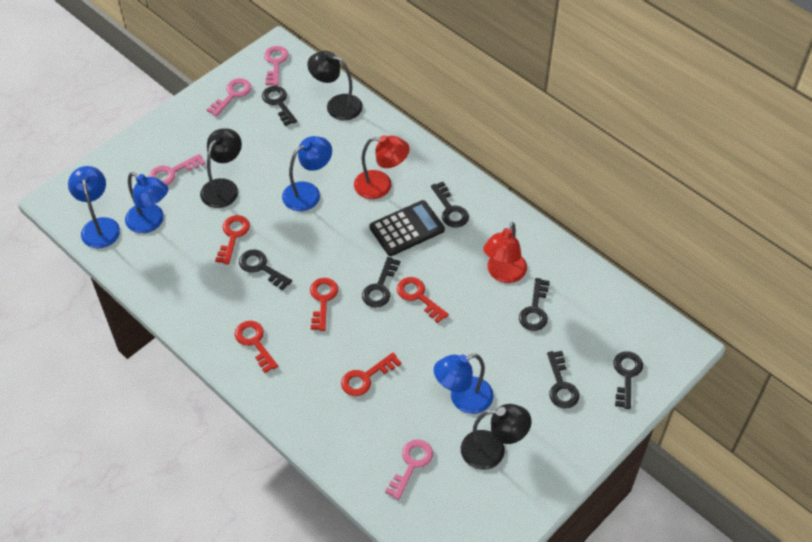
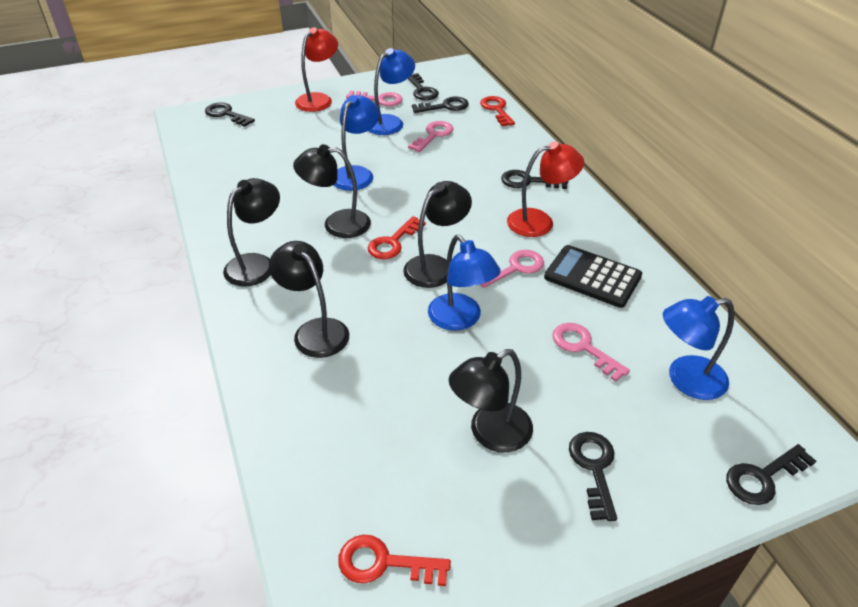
black key: 7 -> 6
black lamp: 3 -> 5
red key: 5 -> 3

